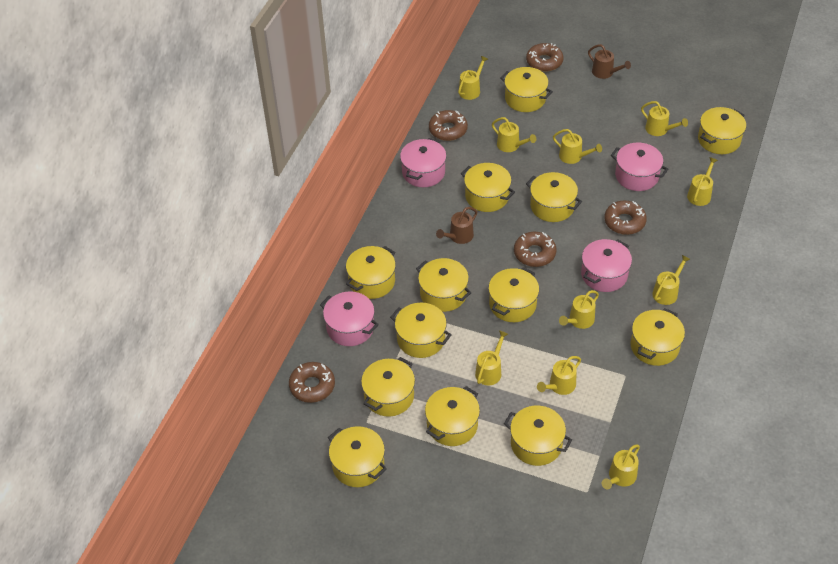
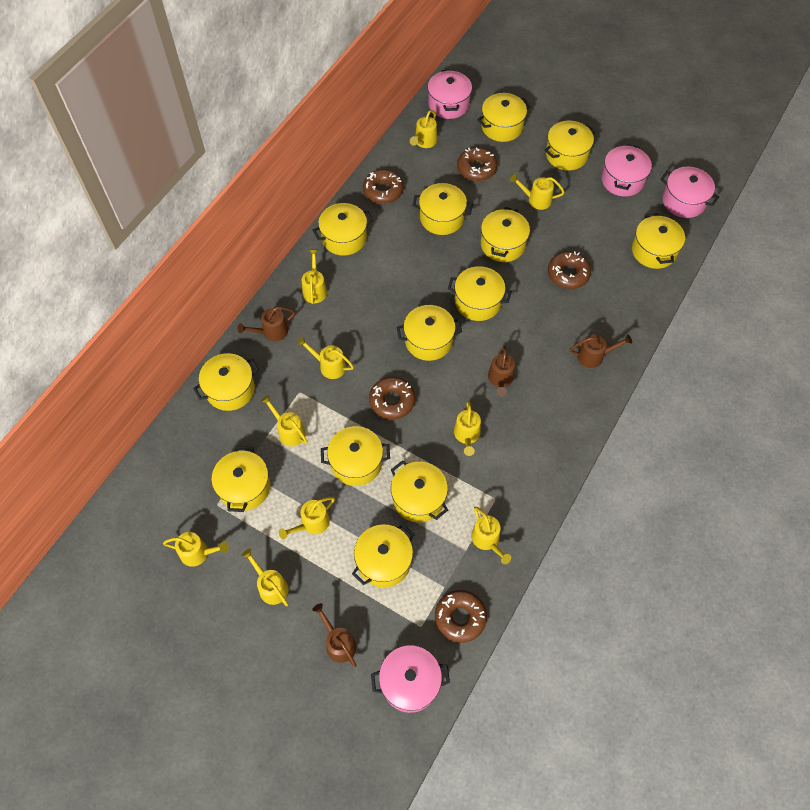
brown watering can: 2 -> 4

